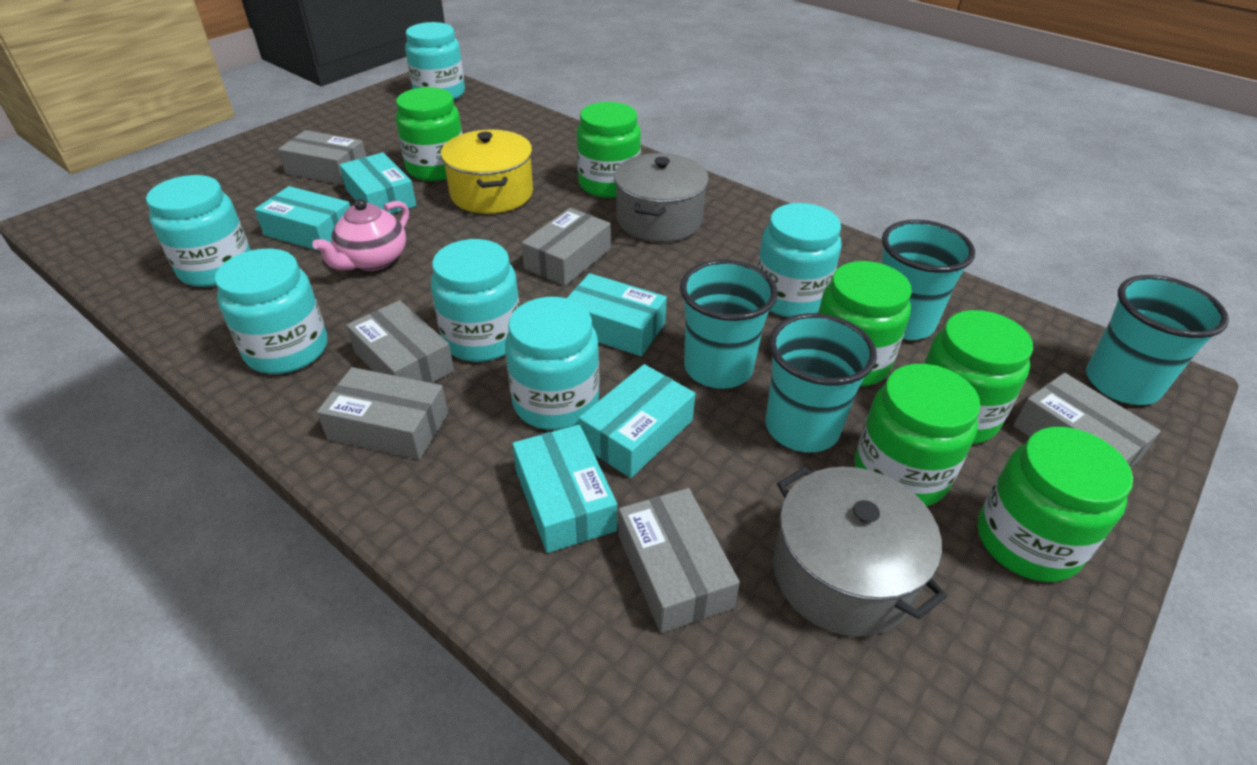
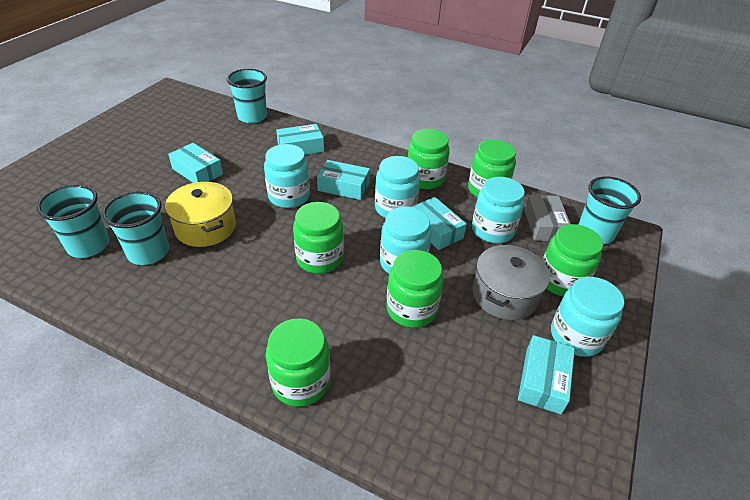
grey box: 6 -> 1
grey pot: 2 -> 1
pink teapot: 1 -> 0
turquoise jar: 6 -> 5

